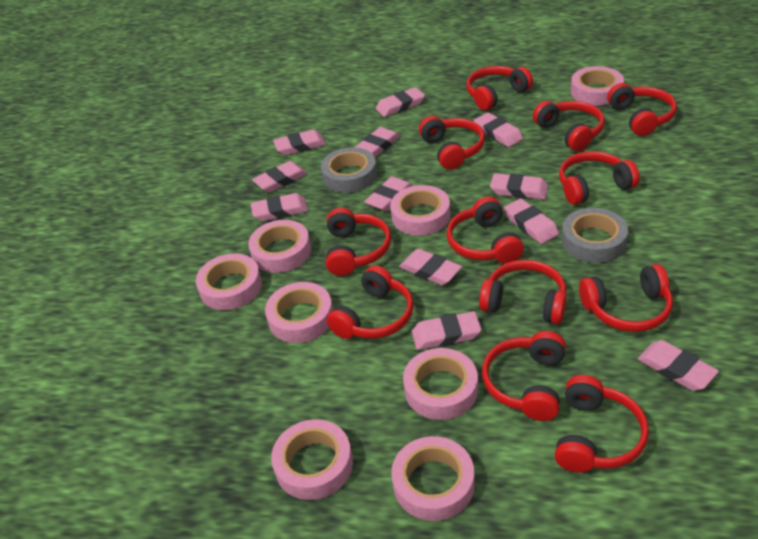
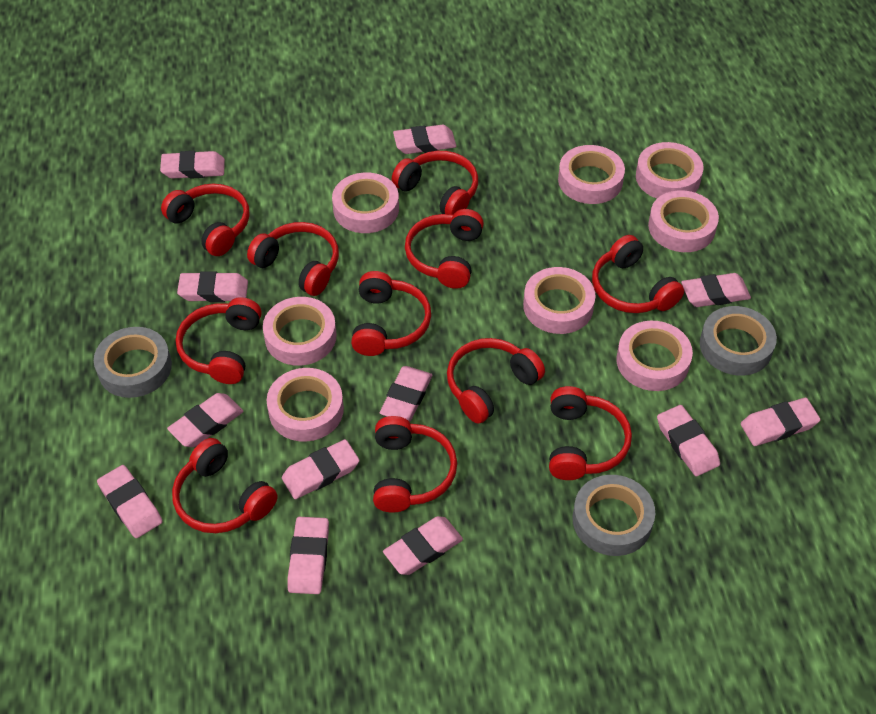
grey tape: 2 -> 3
red headphones: 12 -> 11

